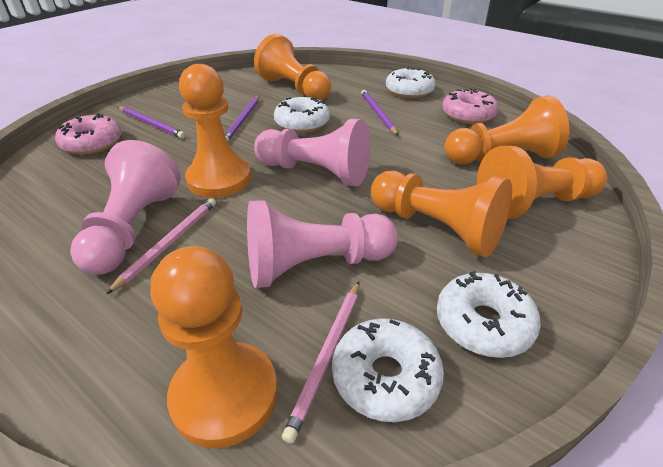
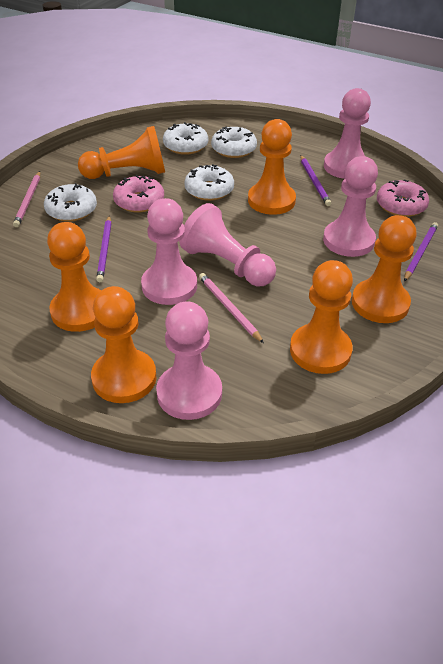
pink pawn: 3 -> 5

